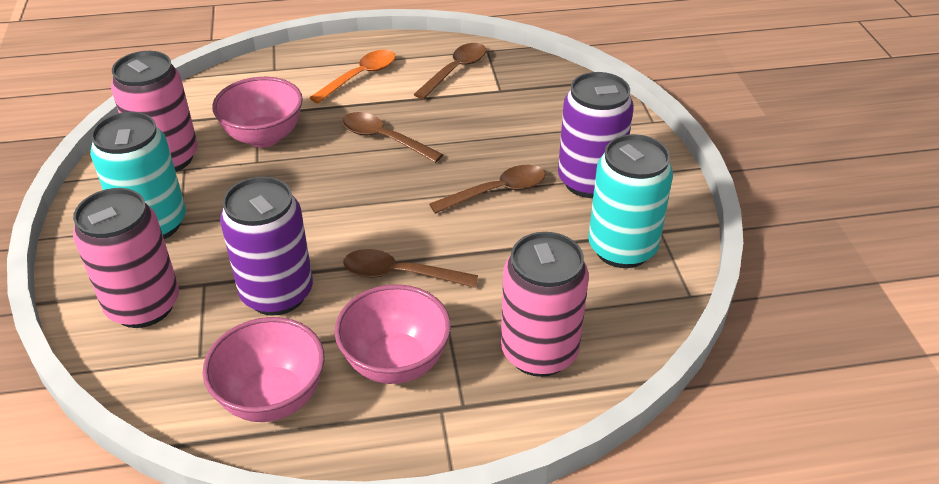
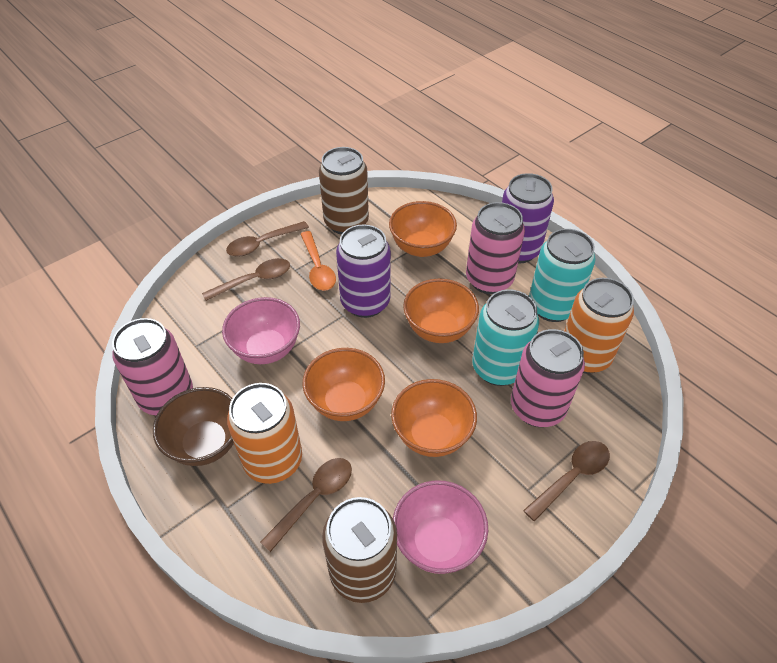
brown bowl: 0 -> 1
brown can: 0 -> 2
orange bowl: 0 -> 4
orange can: 0 -> 2
pink bowl: 3 -> 2

